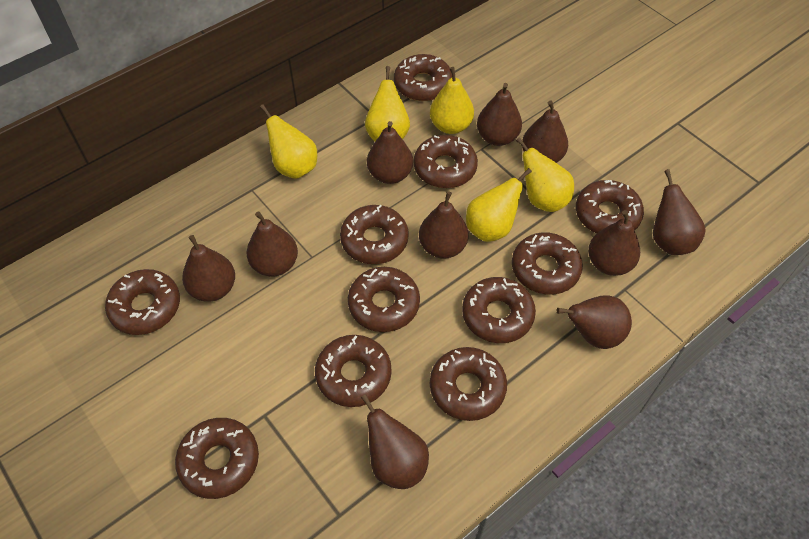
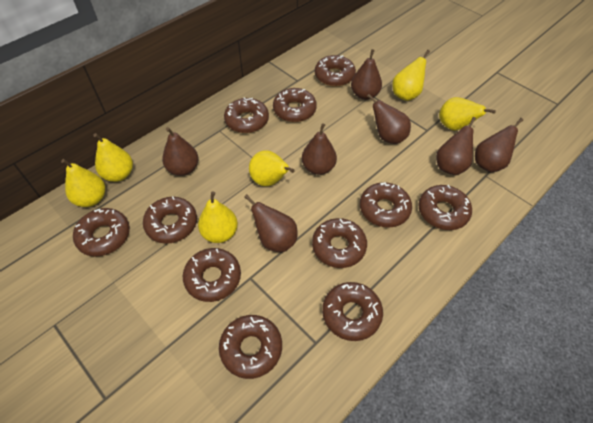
brown pear: 10 -> 7
yellow pear: 5 -> 6

